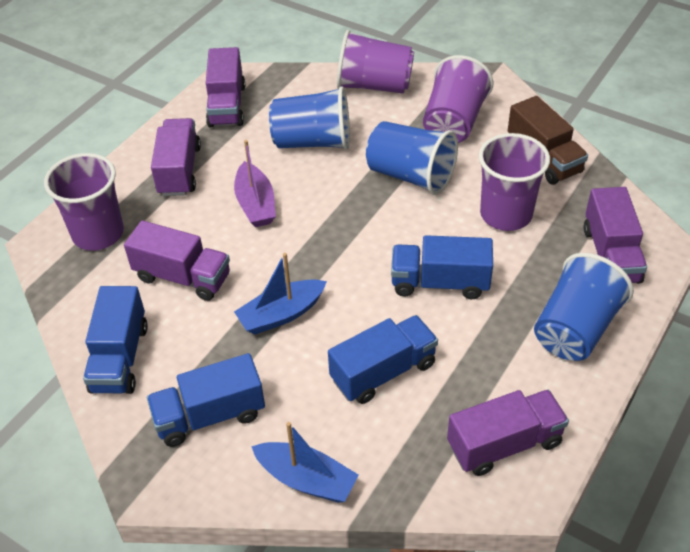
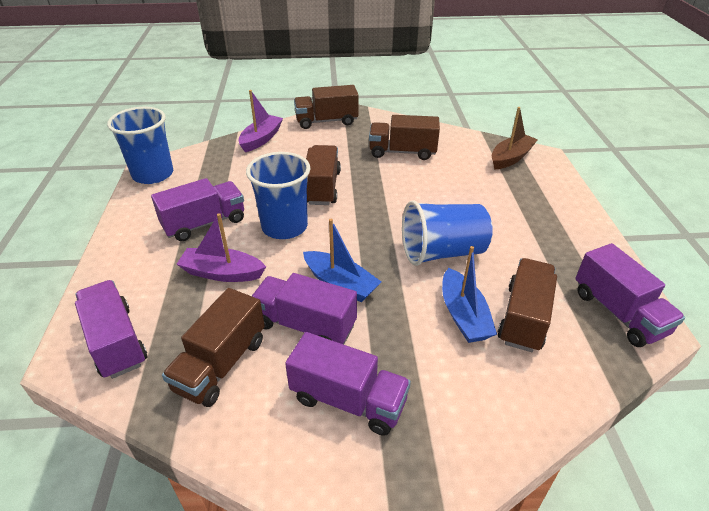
blue truck: 4 -> 0
brown boat: 0 -> 1
brown truck: 1 -> 5
purple boat: 1 -> 2
purple cup: 4 -> 0

